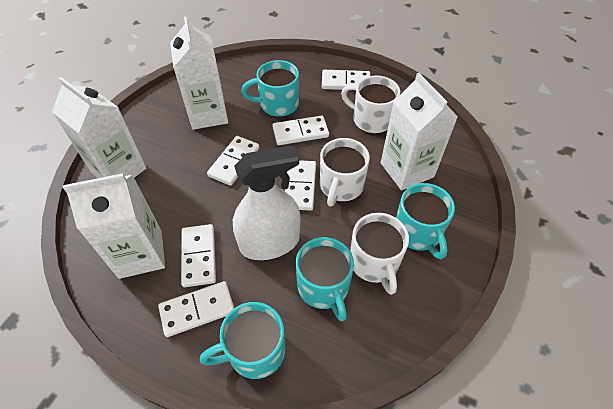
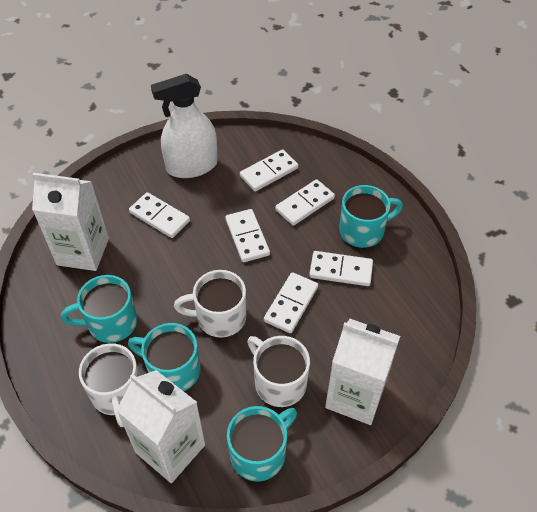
white carton: 4 -> 3

